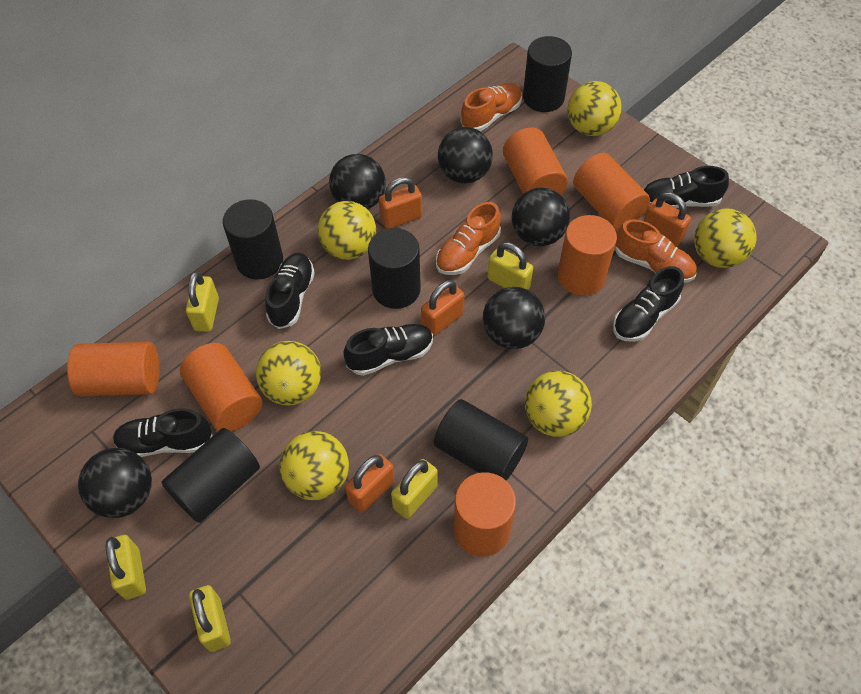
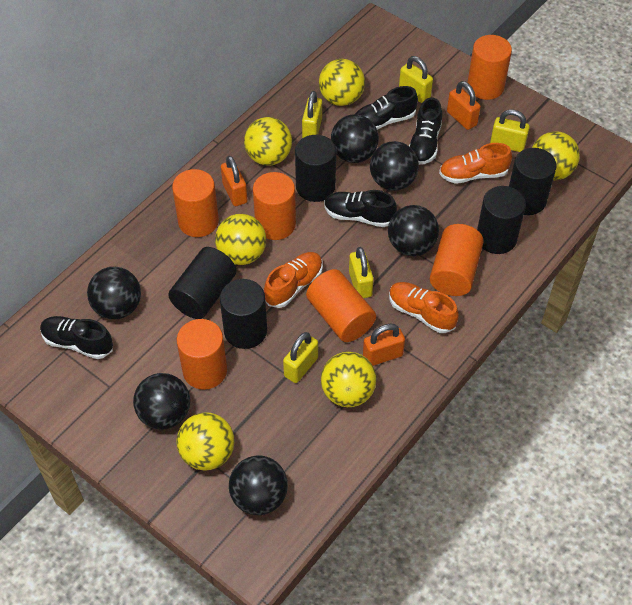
black ball: 5 -> 6
black shoe: 5 -> 4
orange padlock: 4 -> 3

